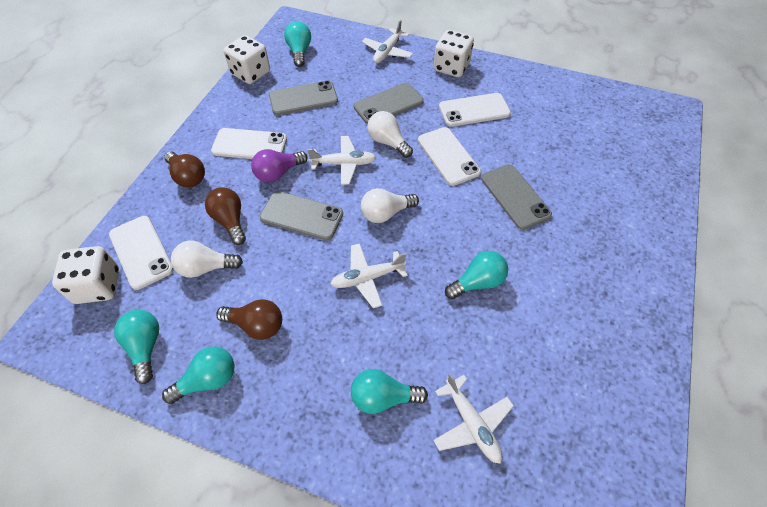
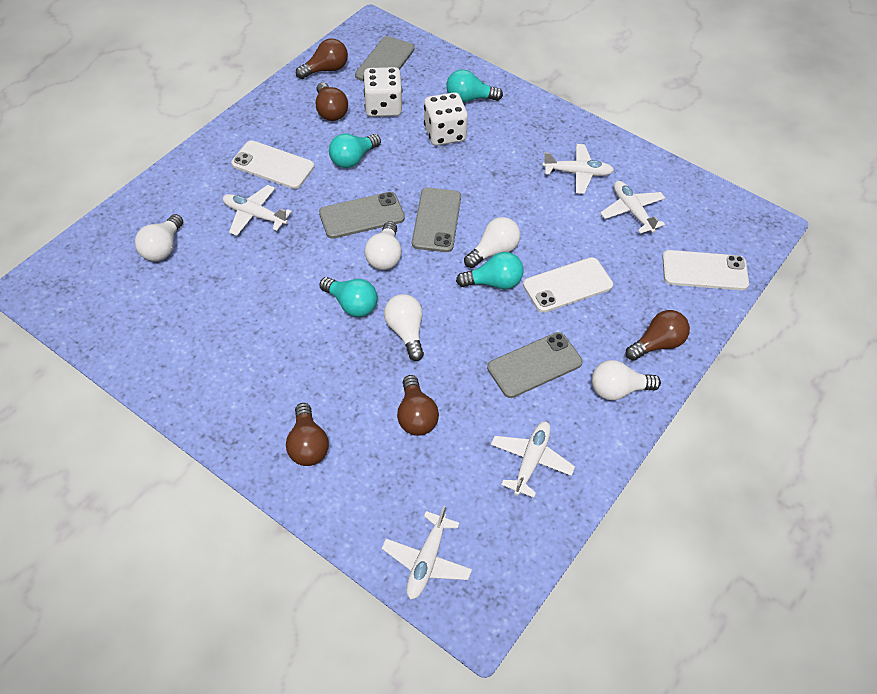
brown light bulb: 3 -> 5
purple light bulb: 1 -> 0
turquoise light bulb: 5 -> 4
white dice: 3 -> 2
white light bulb: 3 -> 5
white phone: 4 -> 3
white plane: 4 -> 5

